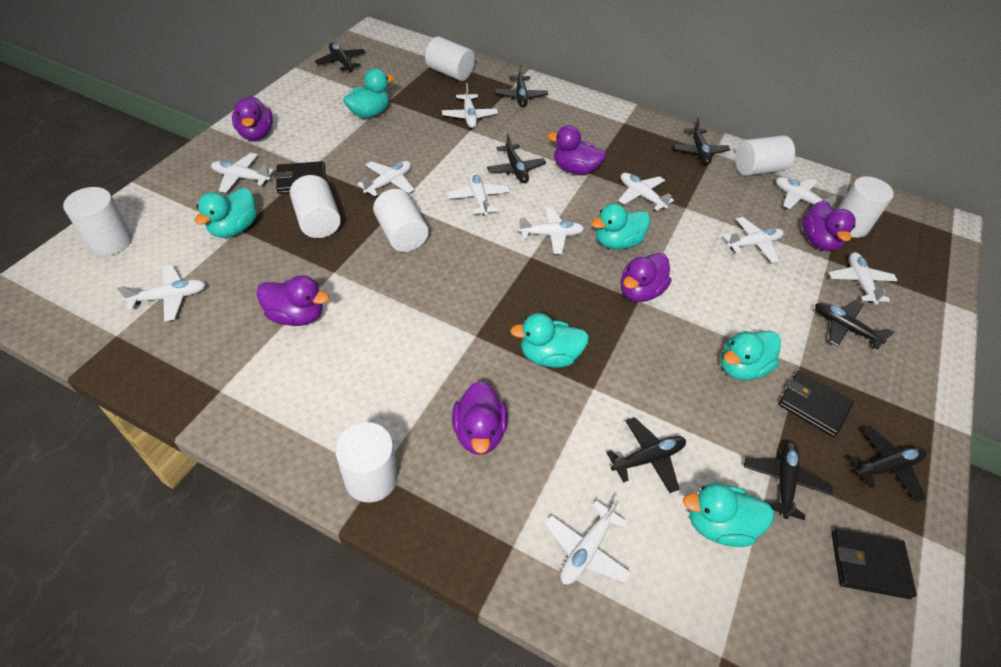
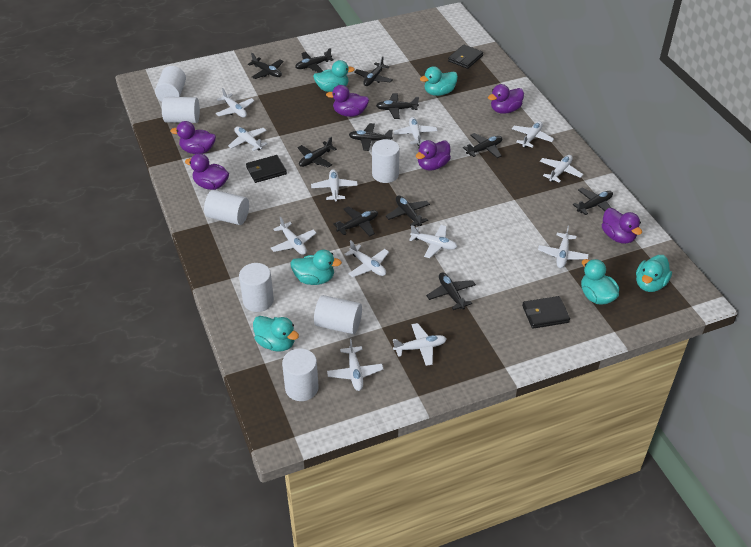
black plane: 8 -> 11
white plane: 11 -> 12

